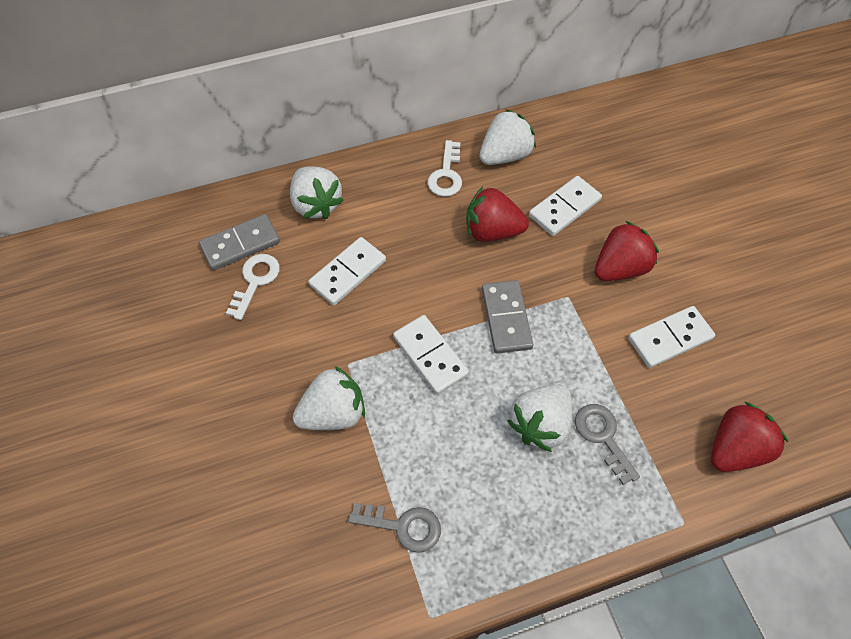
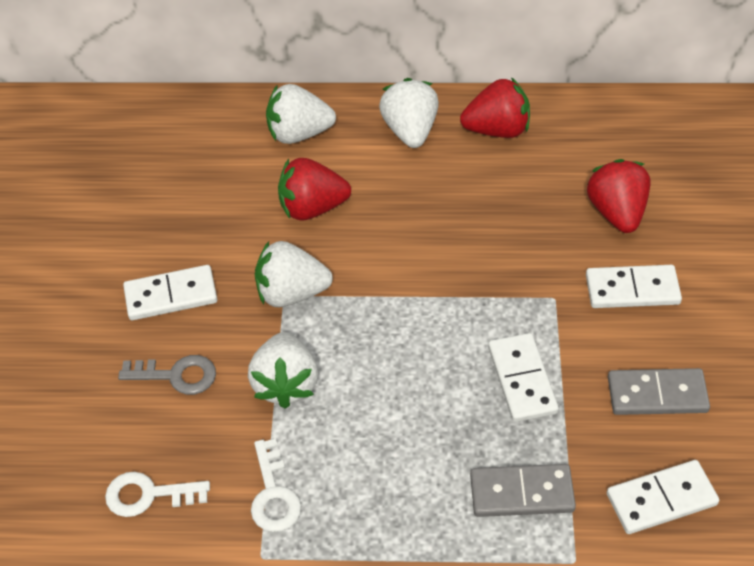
grey key: 2 -> 1

